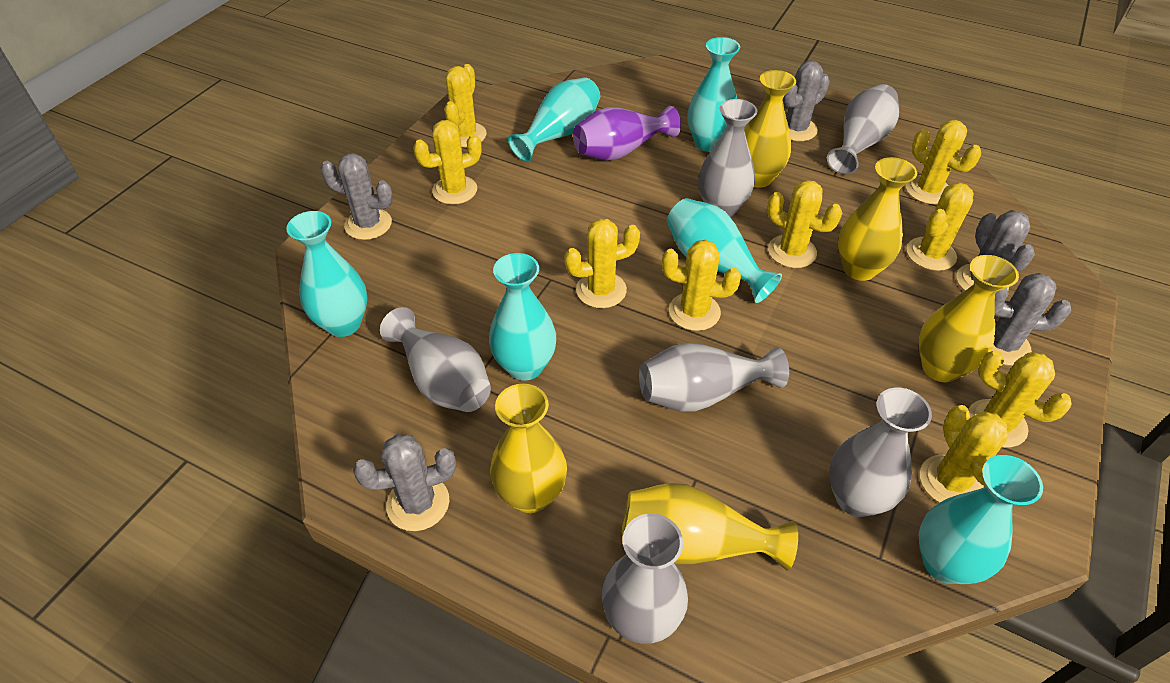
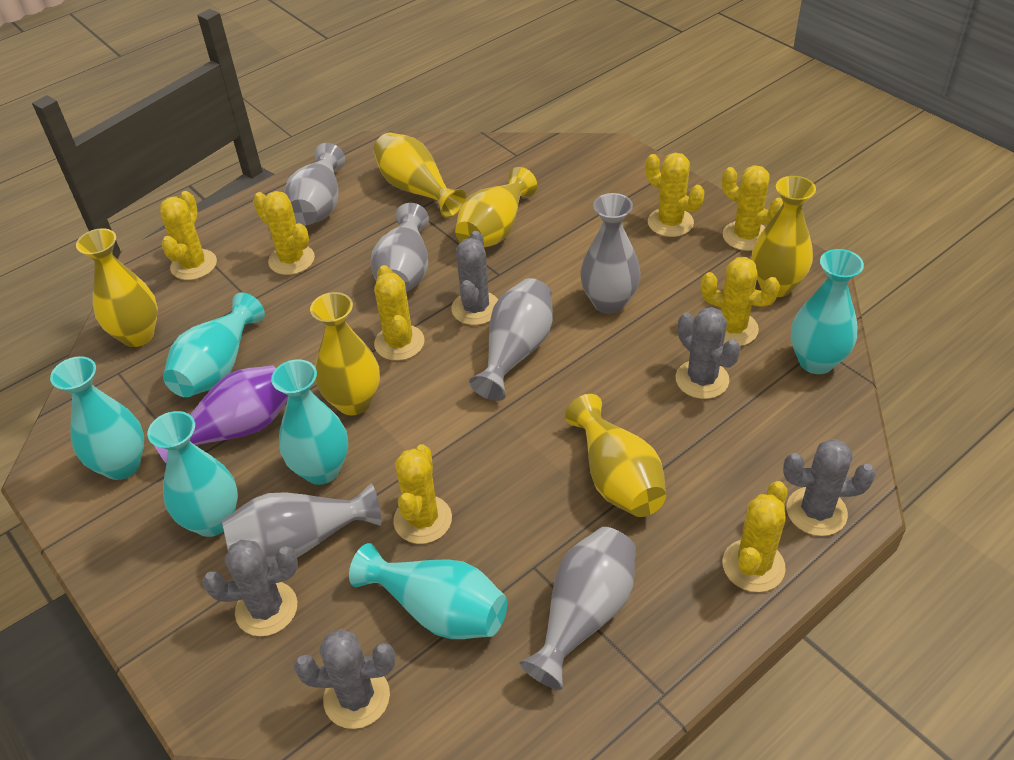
yellow cactus: 9 -> 8
yellow vase: 5 -> 6

